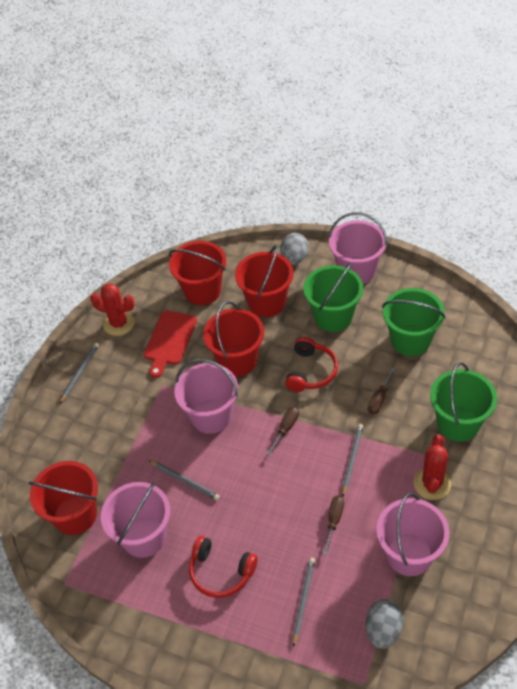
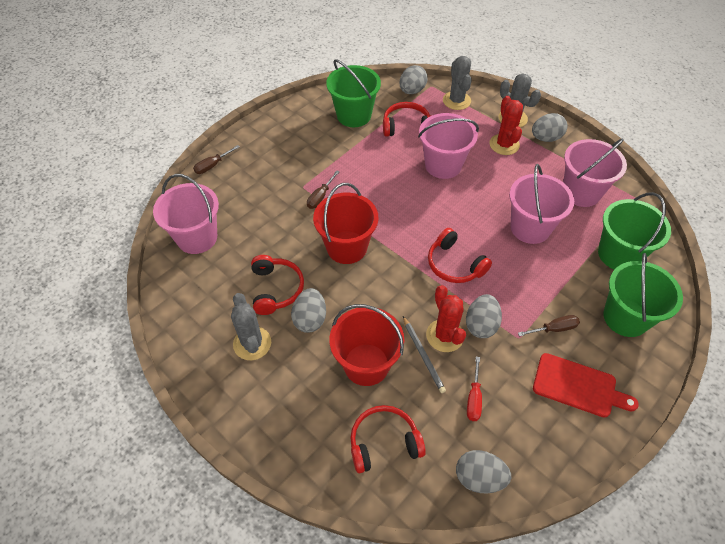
grey cactus: 0 -> 3
grey egg: 2 -> 5
grey pencil: 4 -> 1
red bucket: 4 -> 2
red headphones: 2 -> 4
red screwdriver: 0 -> 1

